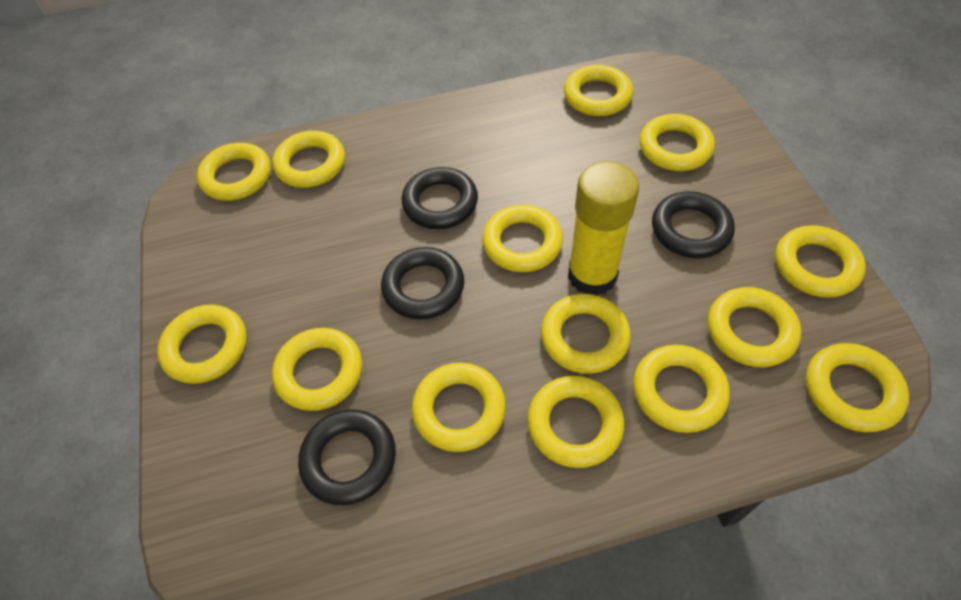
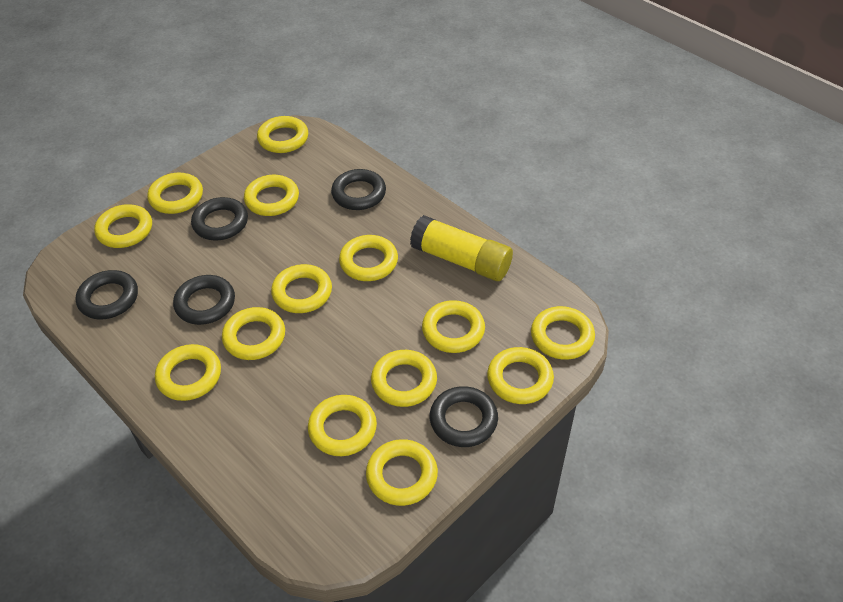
black ring: 4 -> 5

